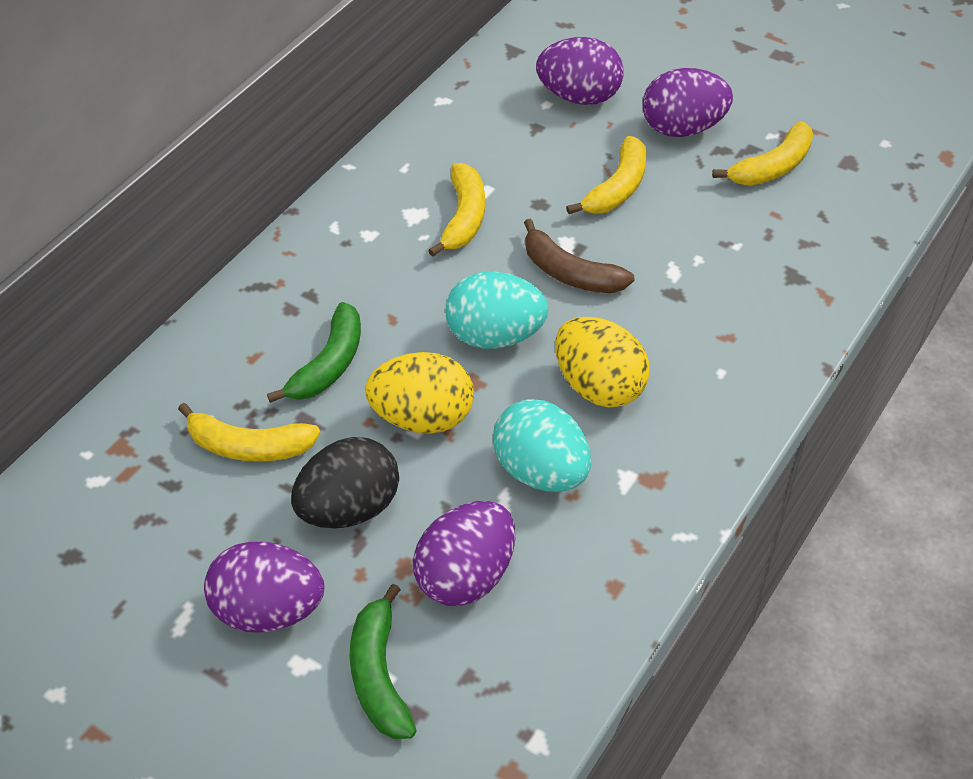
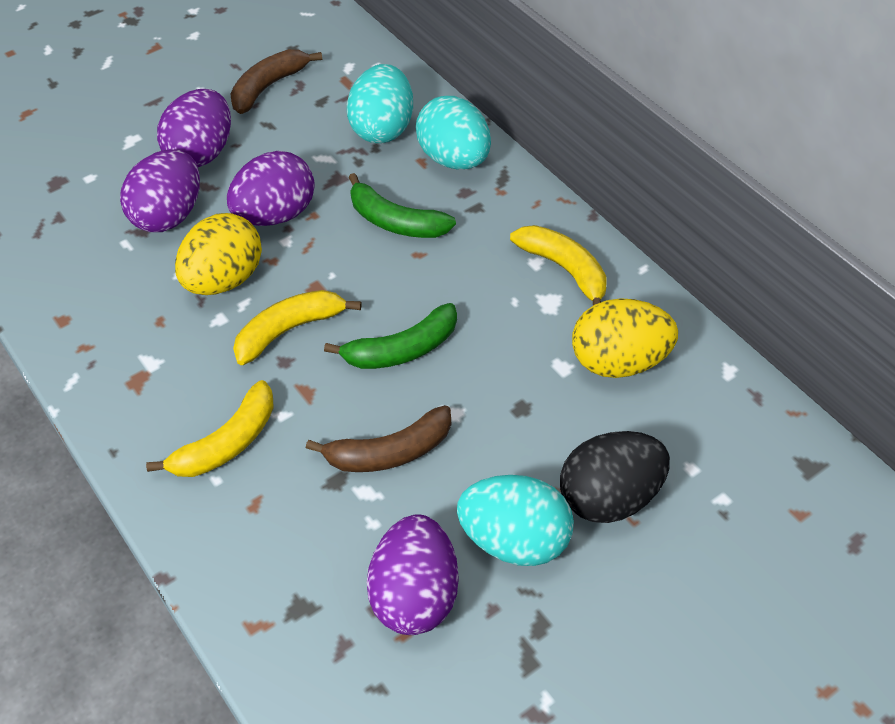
brown banana: 1 -> 2
turquoise egg: 2 -> 3
yellow banana: 4 -> 3

